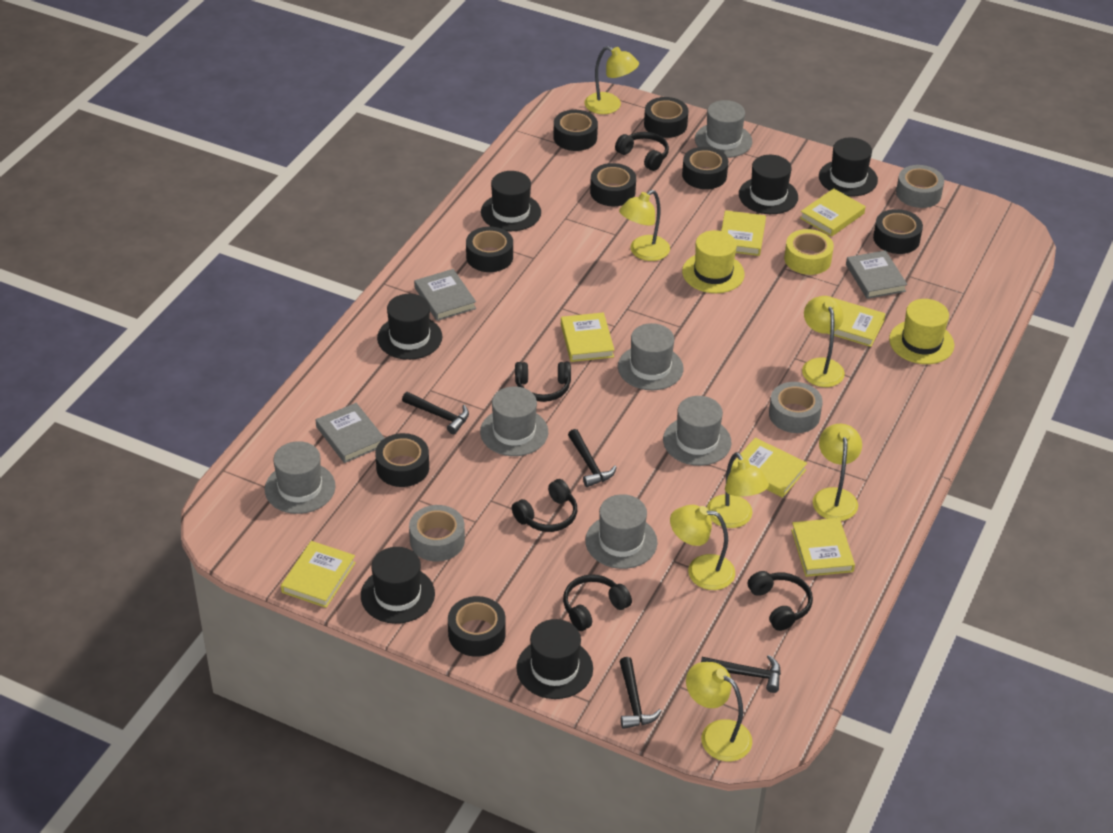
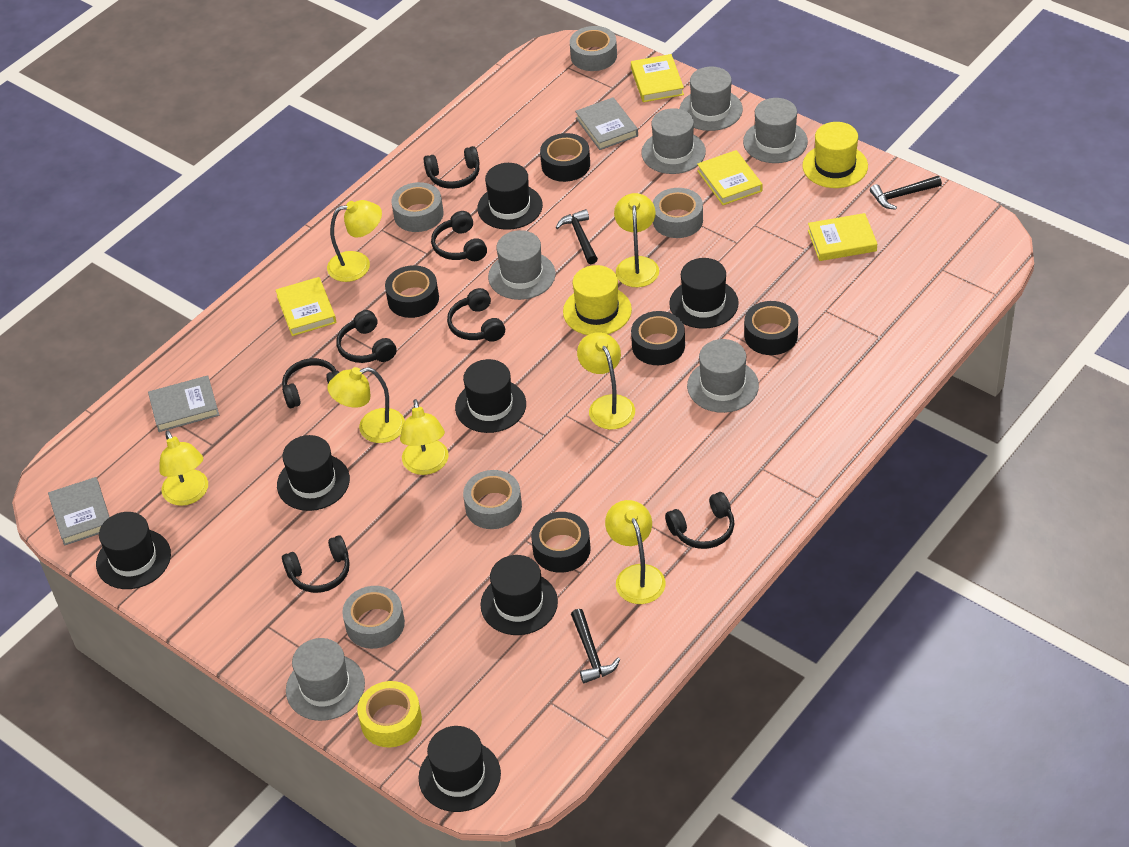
black hammer: 4 -> 3
black hat: 6 -> 7
black headphones: 5 -> 7
black tape: 8 -> 5
grey tape: 3 -> 5
yellow book: 7 -> 4

